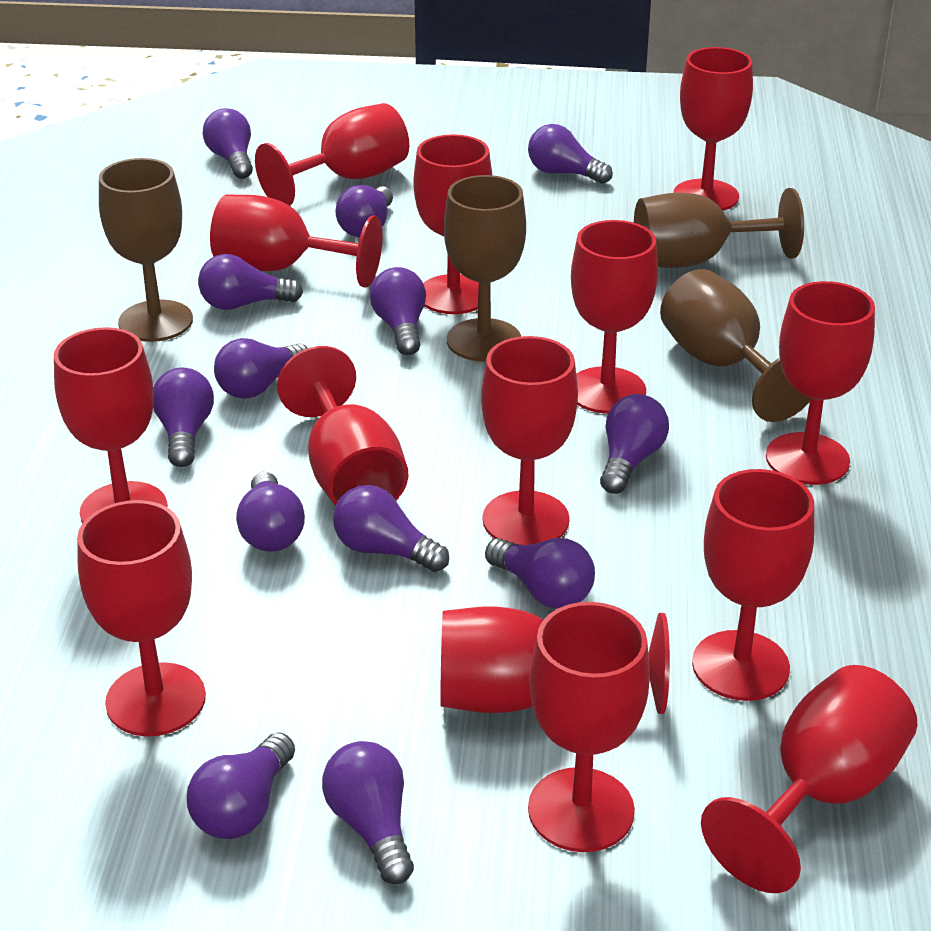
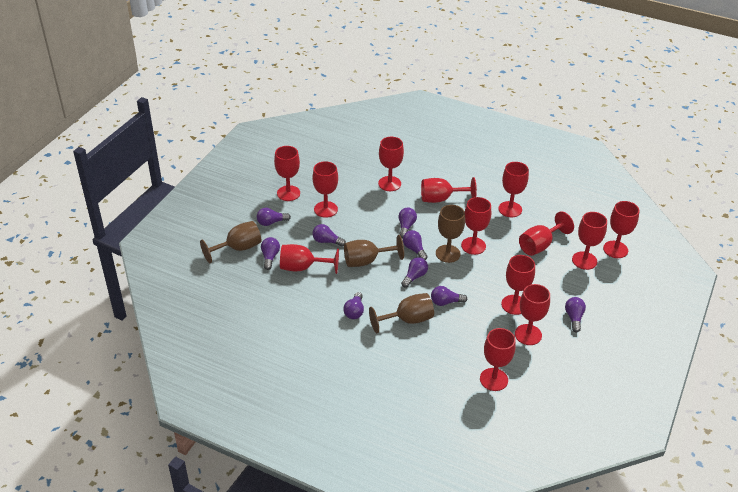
purple light bulb: 13 -> 9
red goblet: 14 -> 13

